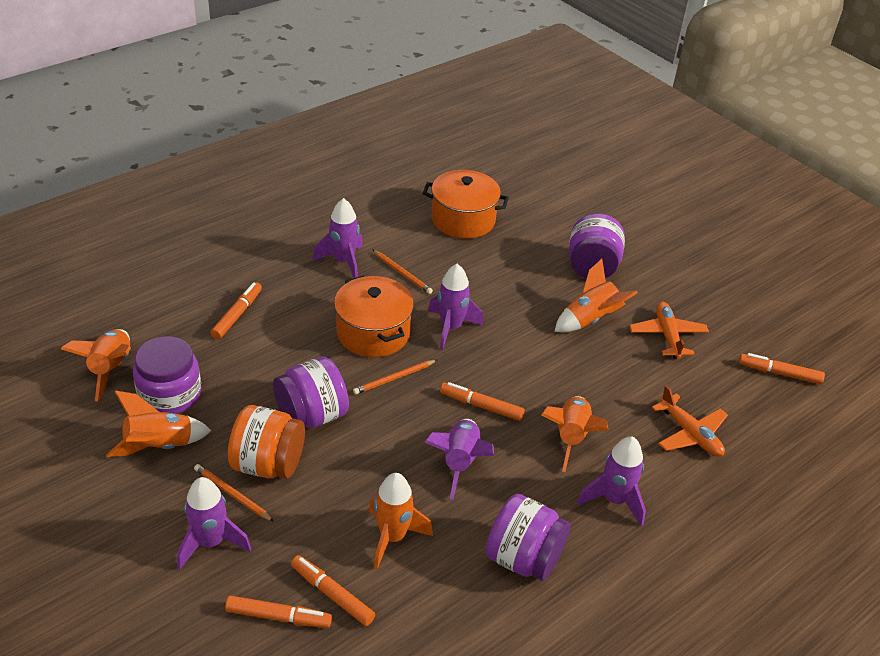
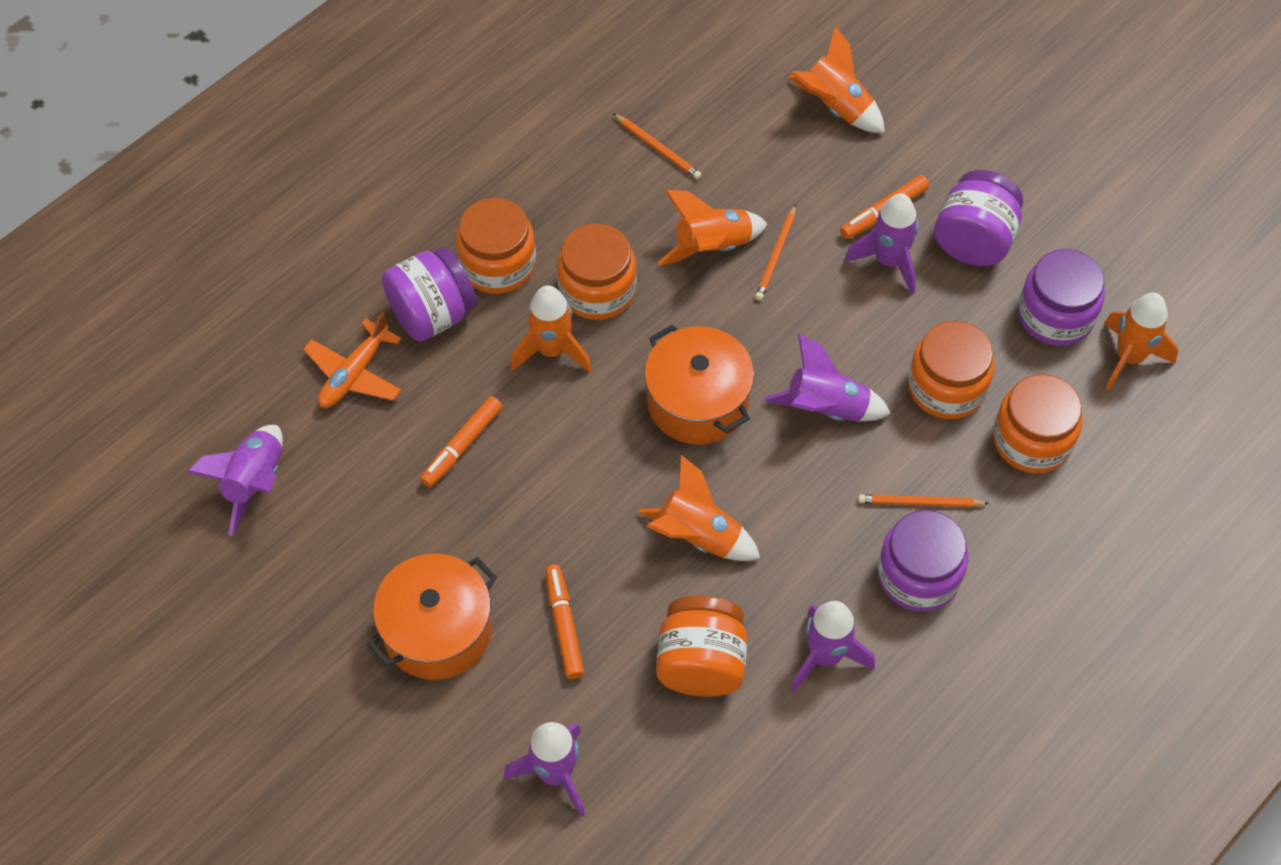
orange jar: 1 -> 5
orange marker: 5 -> 3
orange plane: 2 -> 1

